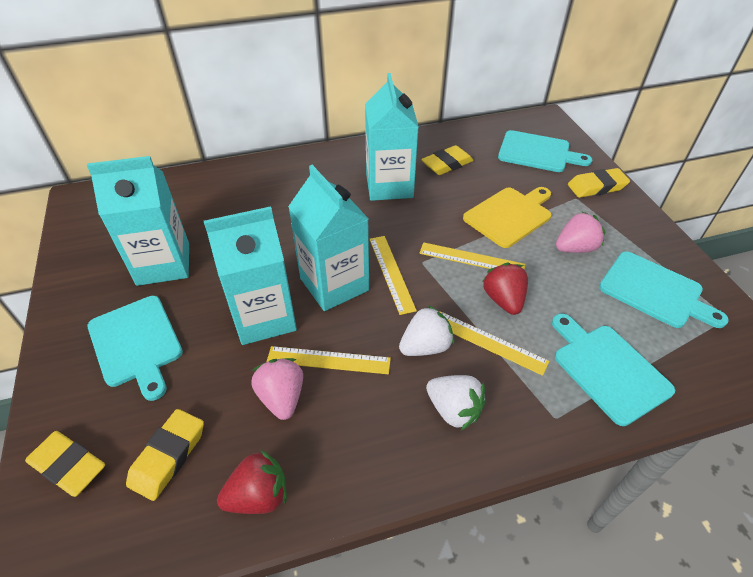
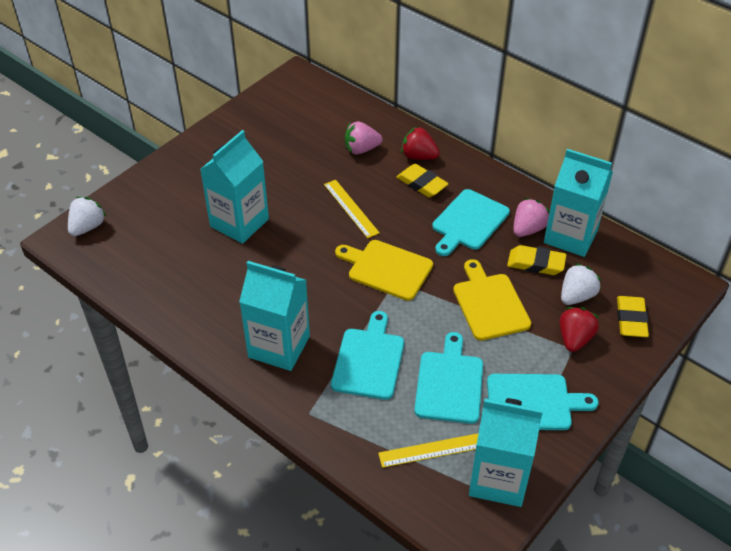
yellow cutting board: 1 -> 2
yellow eraser: 4 -> 3
yellow ruler: 4 -> 2

